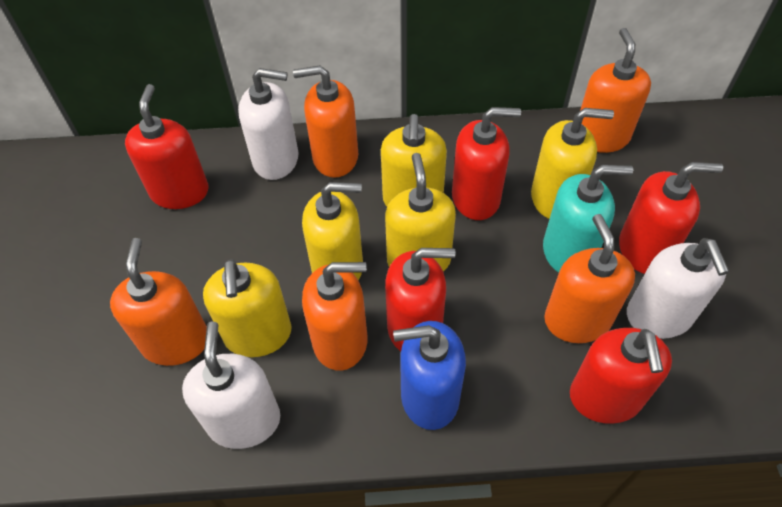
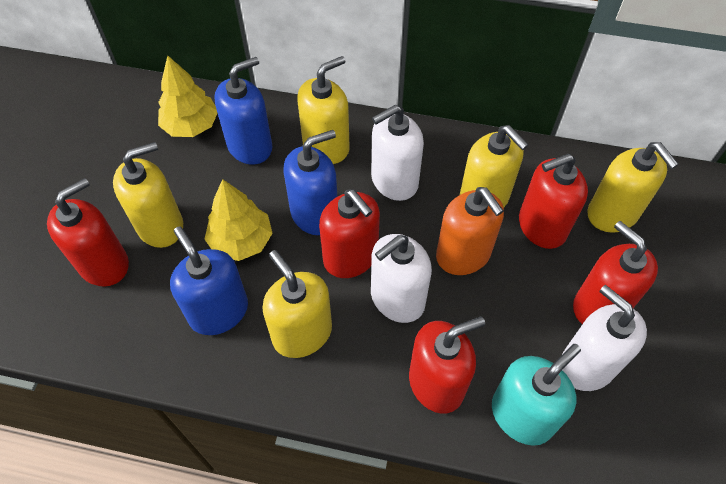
blue soap dispenser: 1 -> 3
orange soap dispenser: 5 -> 1
yellow tree: 0 -> 2

